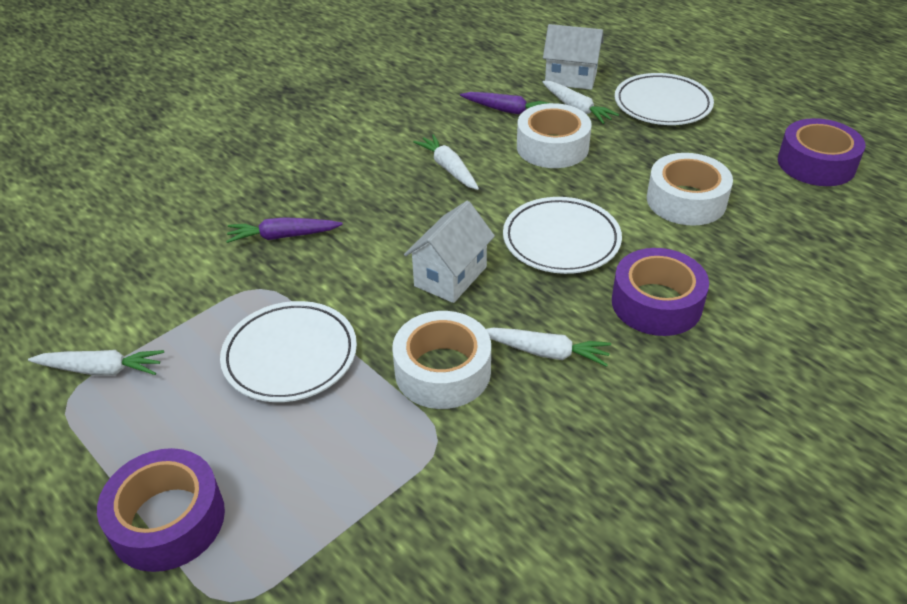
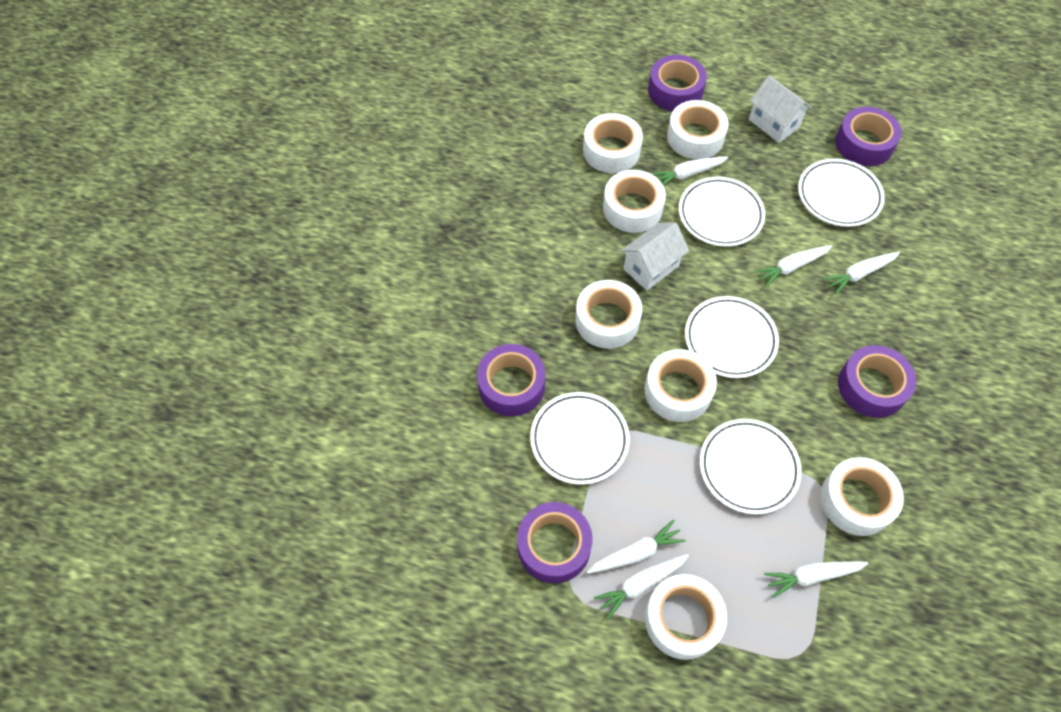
purple carrot: 2 -> 0
purple tape: 3 -> 5
white carrot: 4 -> 6
white plate: 3 -> 5
white tape: 3 -> 7

